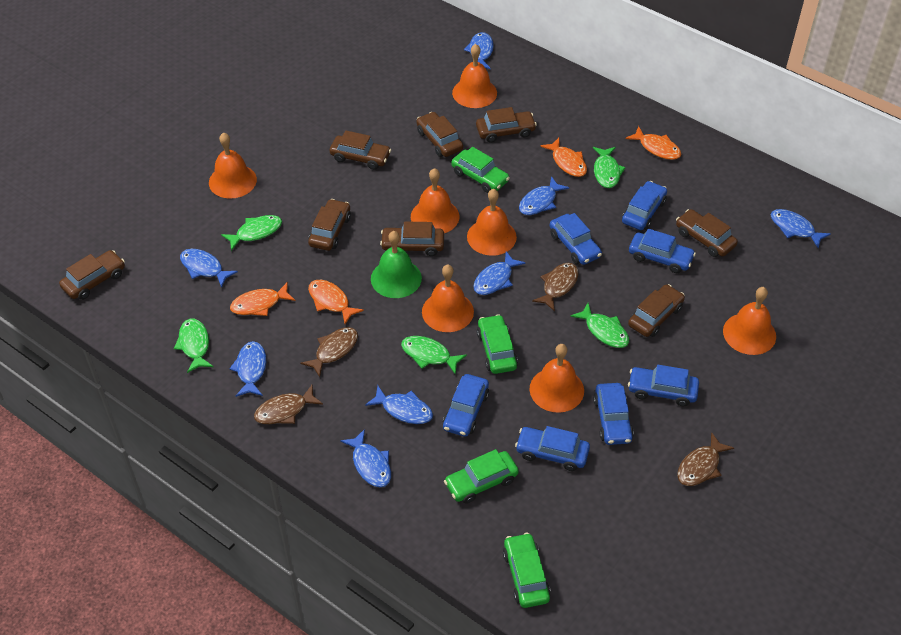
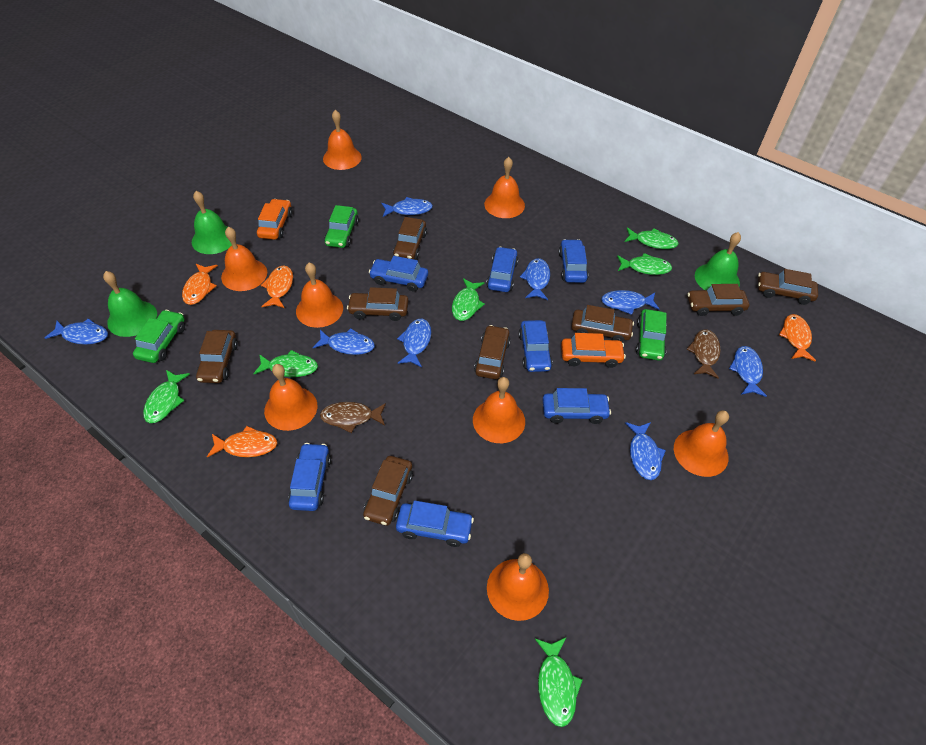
brown fish: 4 -> 2
green bell: 1 -> 3
green car: 4 -> 3
green fish: 5 -> 6
orange bell: 7 -> 8
orange car: 0 -> 2

